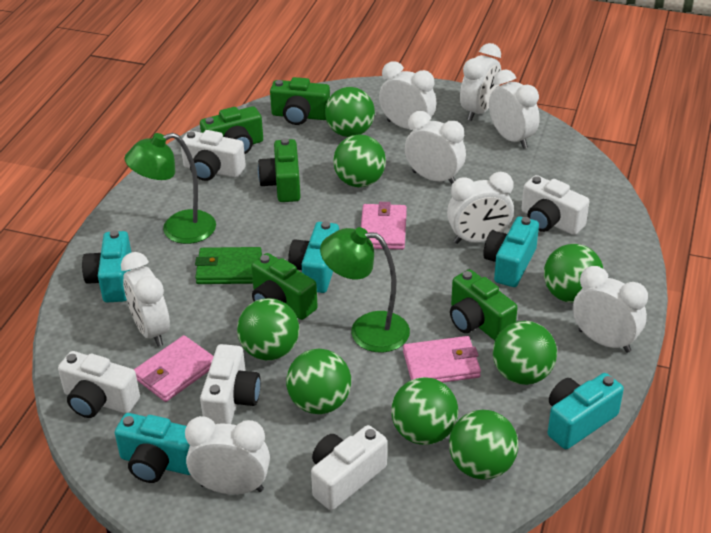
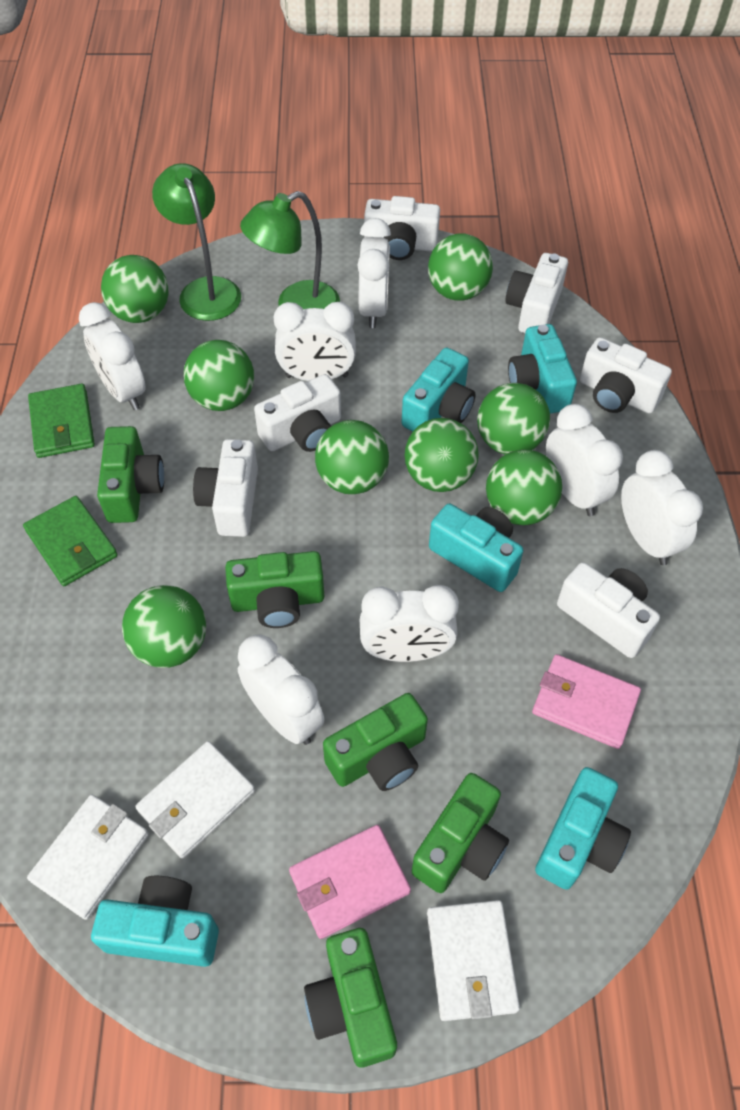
green wallet: 1 -> 2
pink wallet: 3 -> 2
white camera: 5 -> 6
white clock: 8 -> 7
white wallet: 0 -> 3

